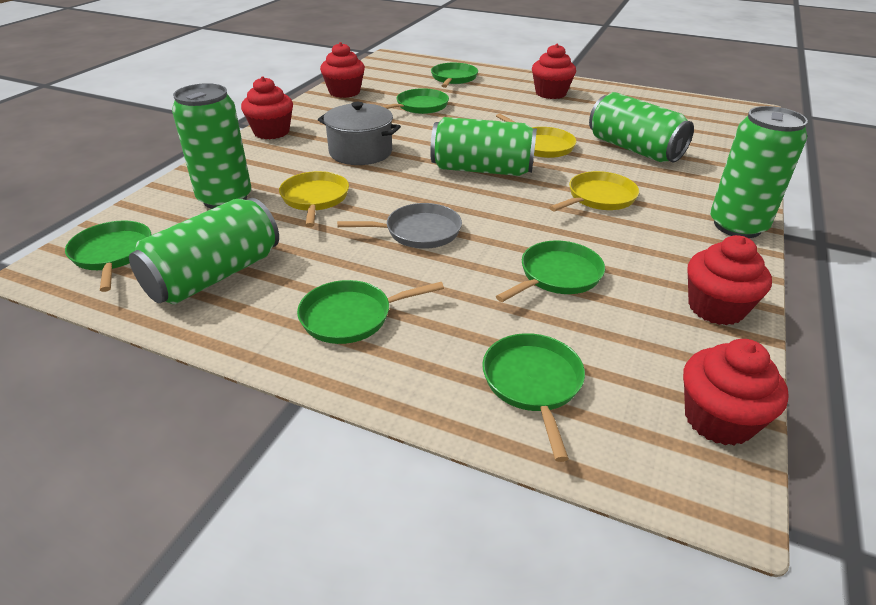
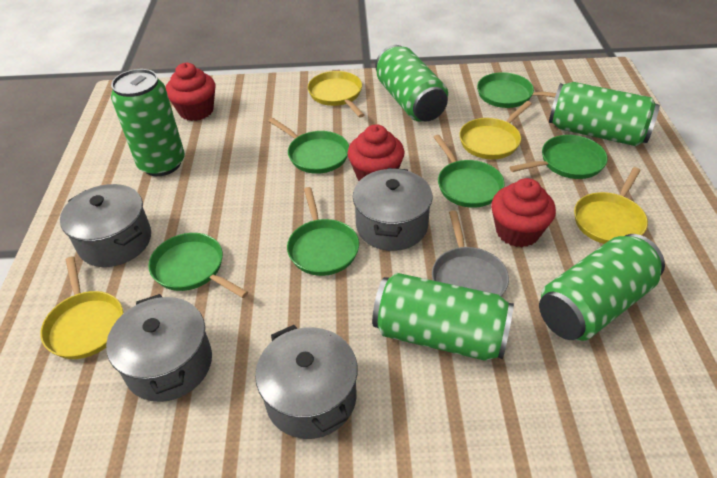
grey pot: 1 -> 4
red cupcake: 5 -> 3
yellow pan: 3 -> 4

